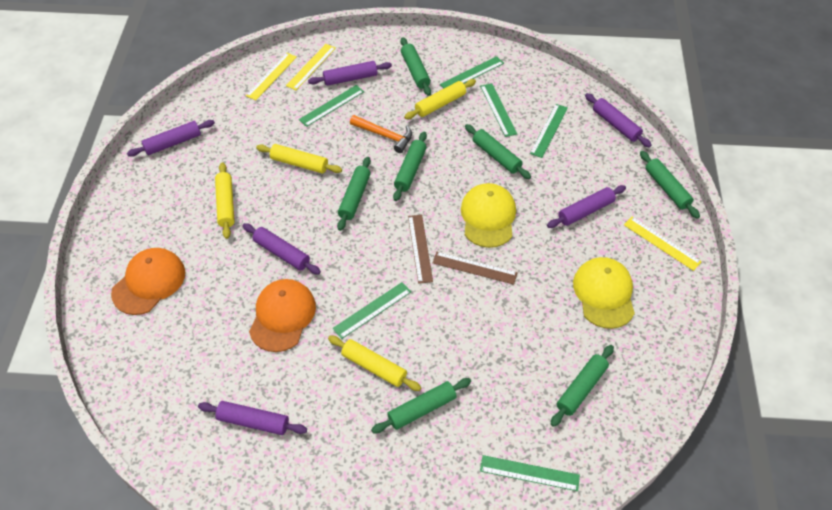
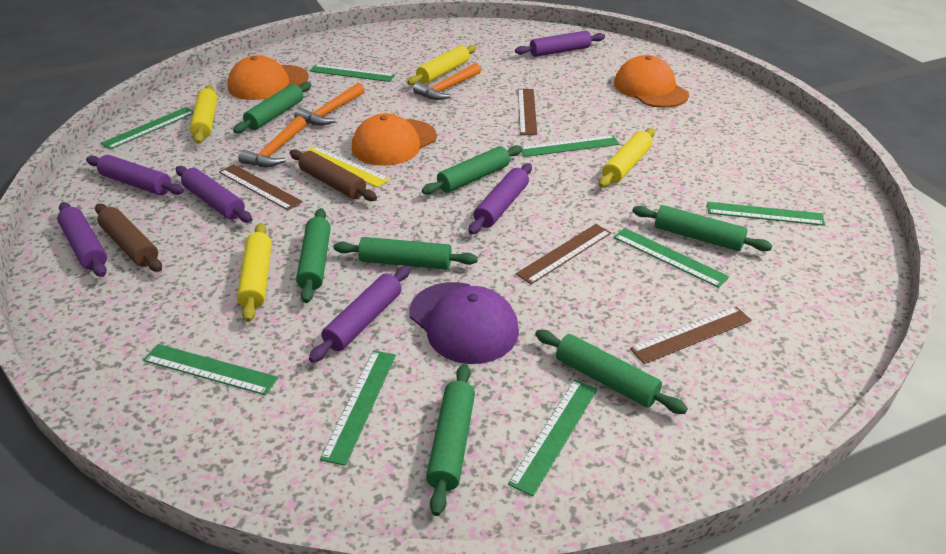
brown rolling pin: 0 -> 2
brown ruler: 2 -> 4
green ruler: 6 -> 8
orange cap: 2 -> 3
orange hammer: 1 -> 3
purple cap: 0 -> 1
yellow cap: 2 -> 0
yellow ruler: 3 -> 1

